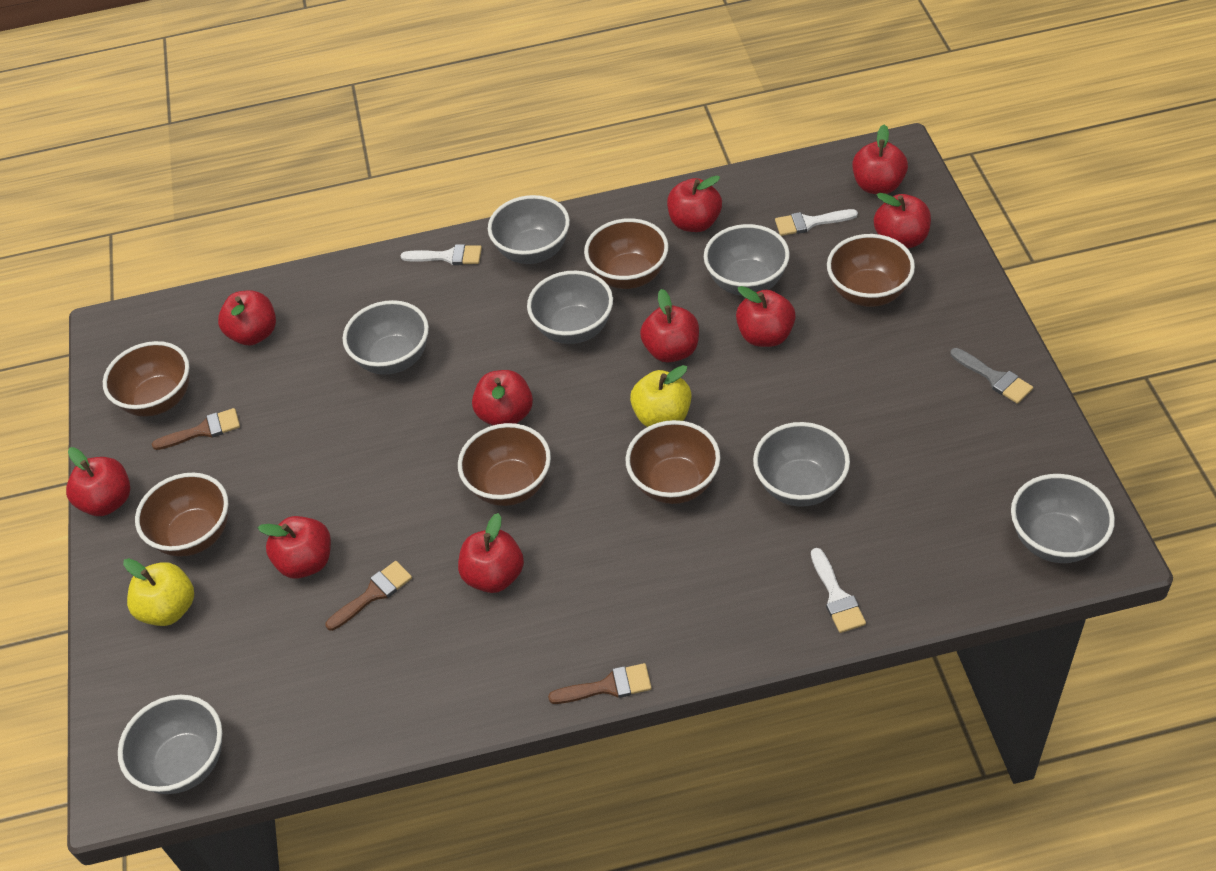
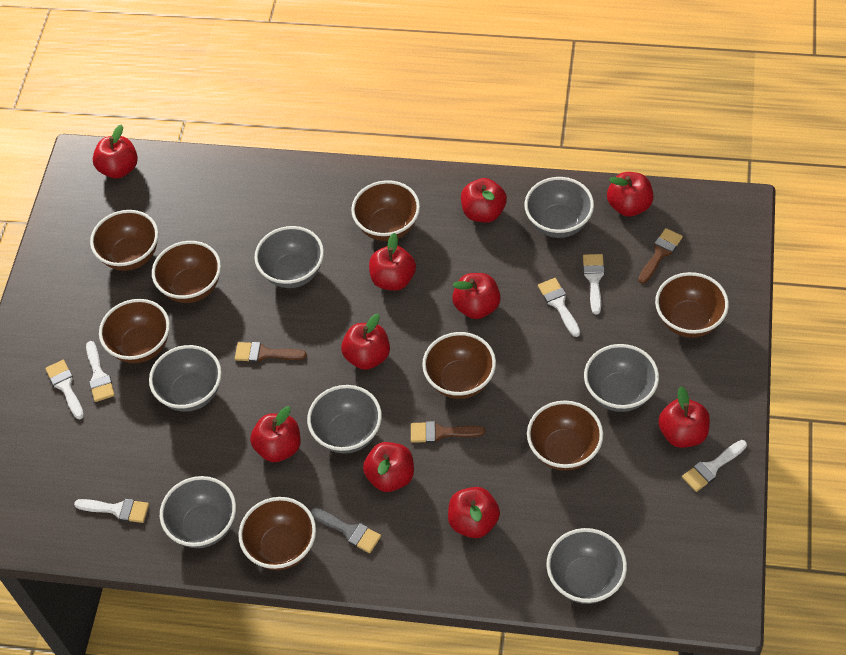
brown bowl: 6 -> 8
white brush: 3 -> 6
yellow apple: 2 -> 0

